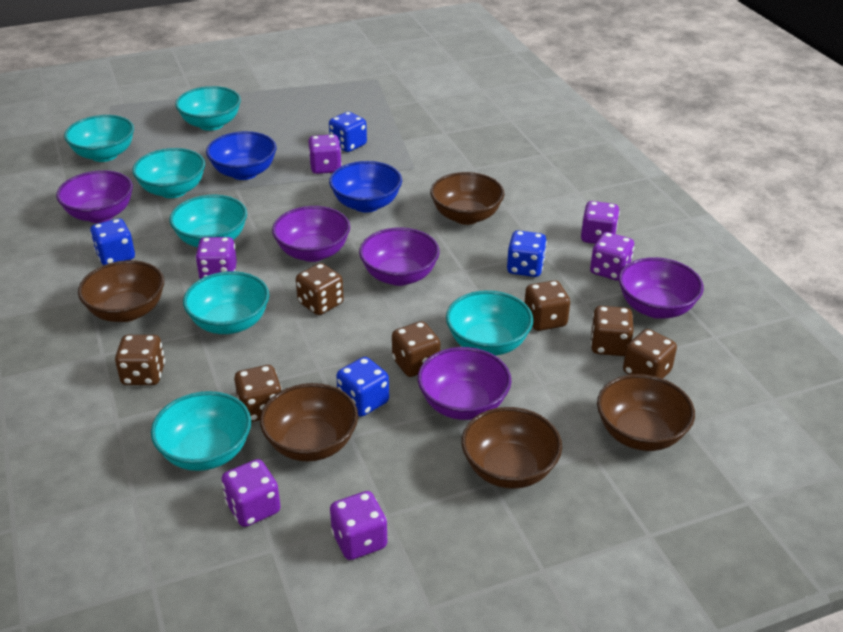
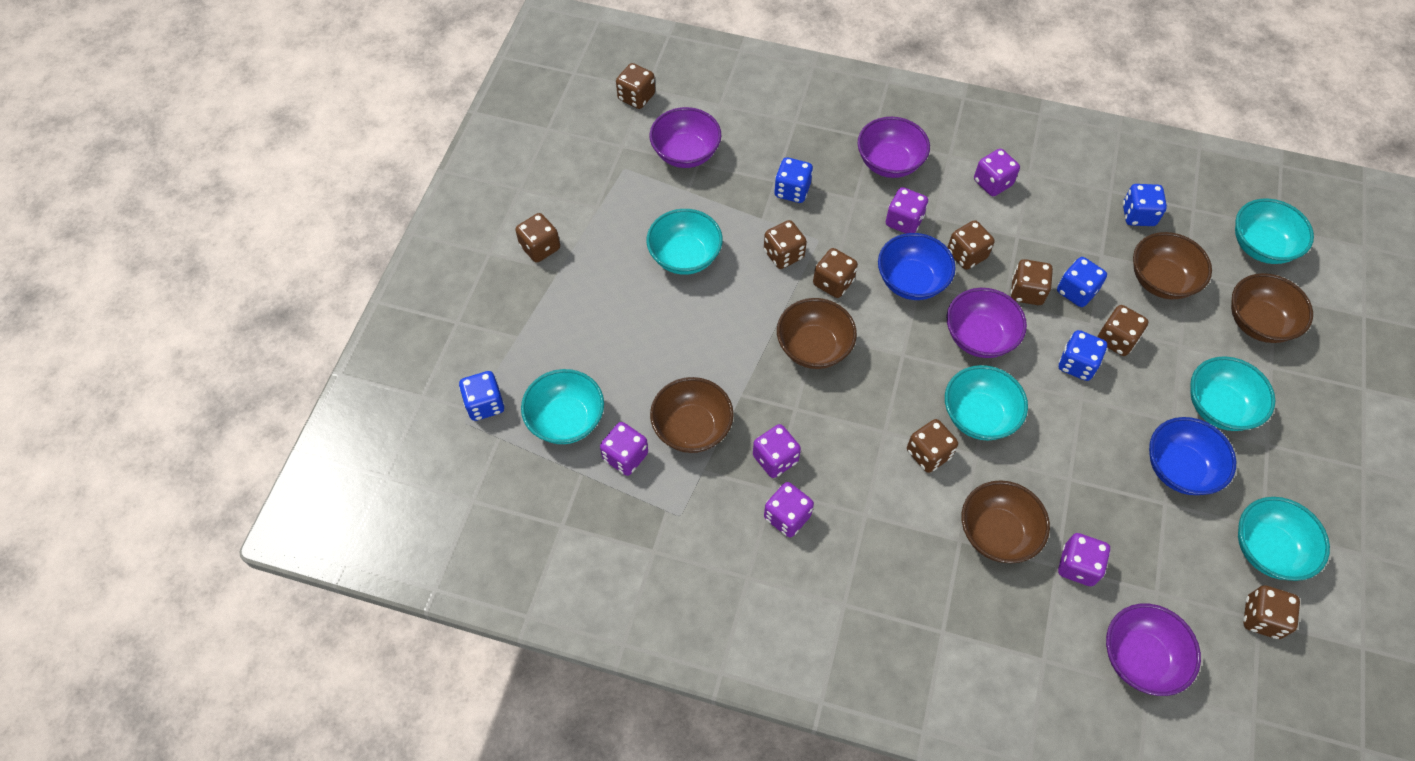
blue dice: 4 -> 5
brown dice: 7 -> 9
purple bowl: 5 -> 4
turquoise bowl: 7 -> 6

